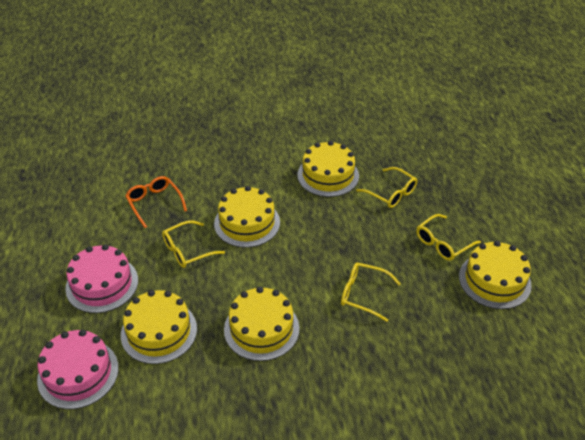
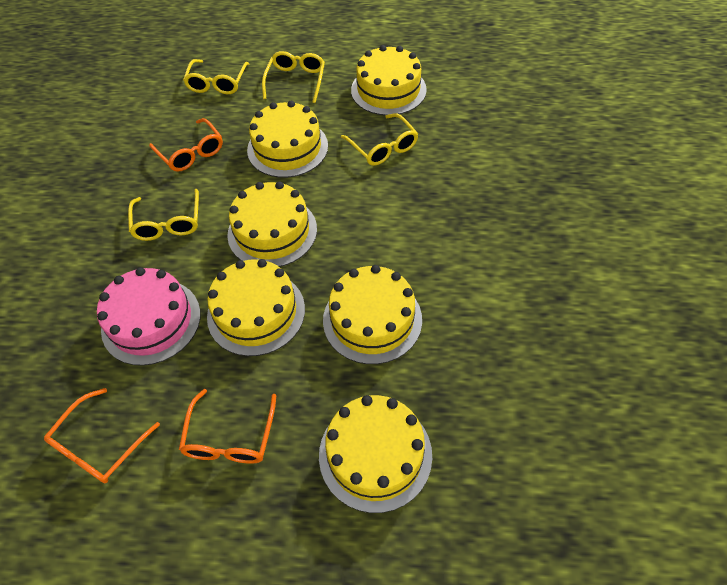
orange glasses: 1 -> 3
pink cake: 2 -> 1
yellow cake: 5 -> 6

